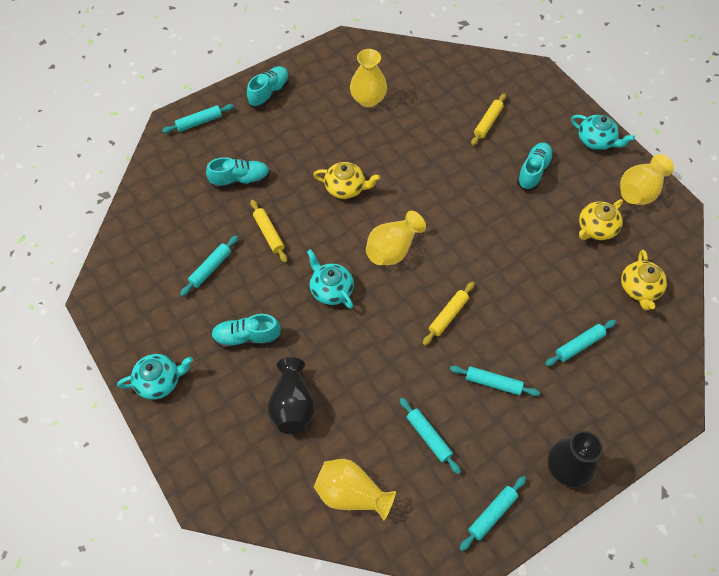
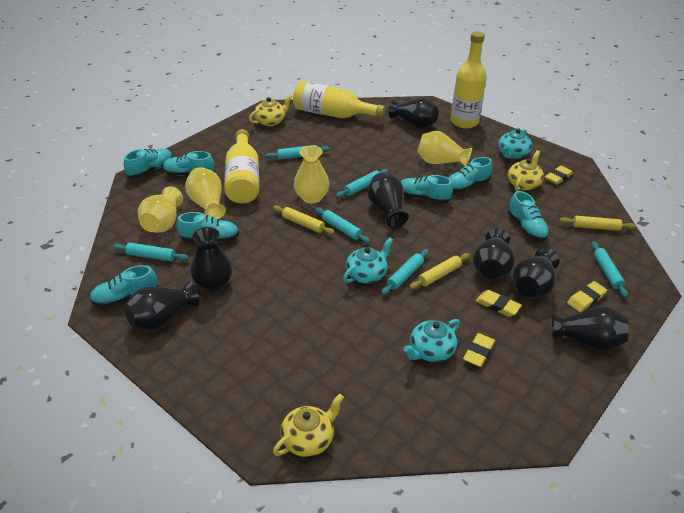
black vase: 2 -> 7
turquoise shoe: 4 -> 7
yellow bottle: 0 -> 3
yellow eraser: 0 -> 4

